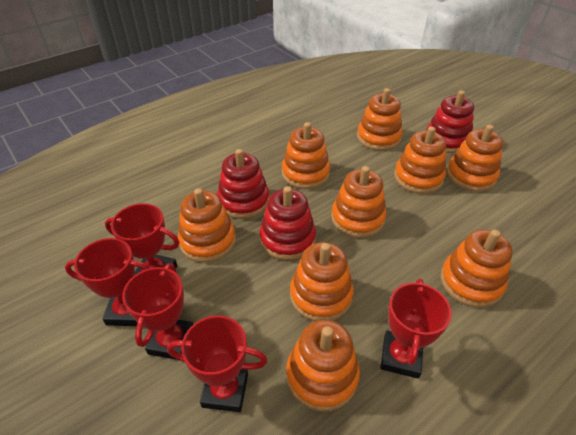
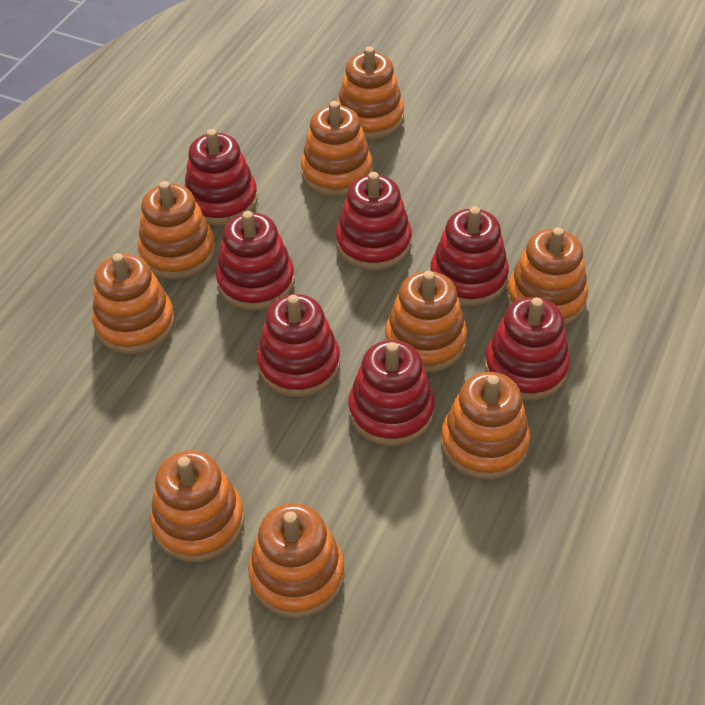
red stacking toy: 3 -> 7
red trophy: 5 -> 0

